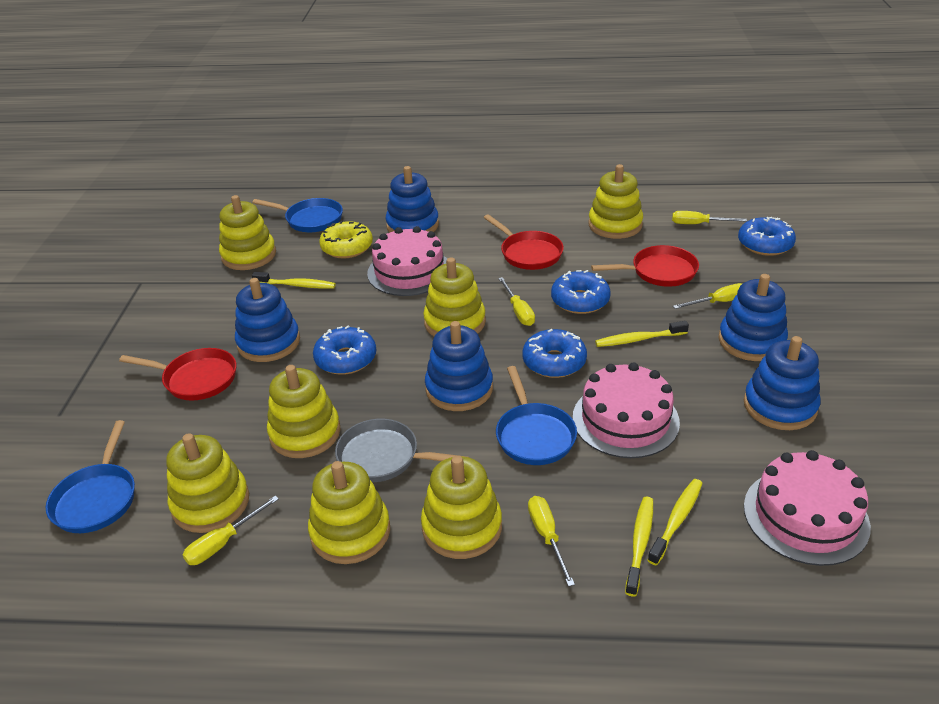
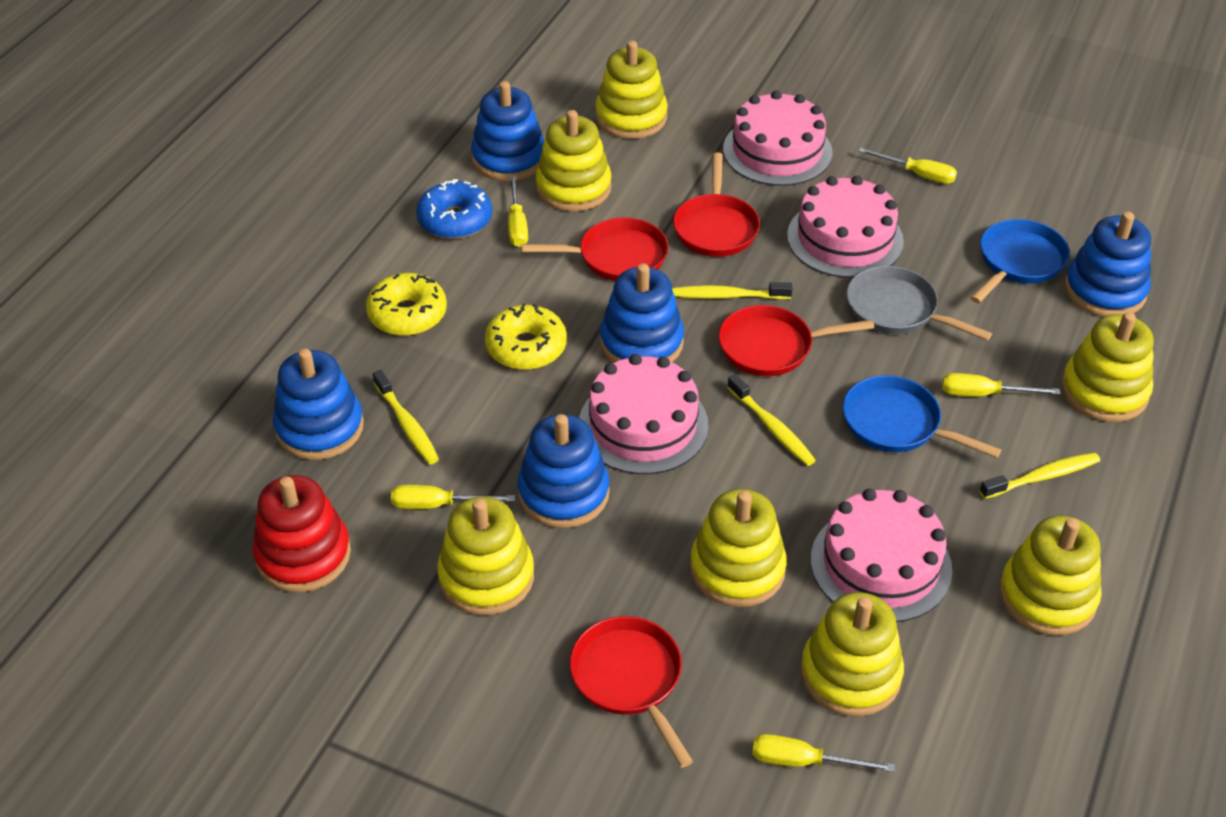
blue donut: 4 -> 1
blue pan: 3 -> 2
pink cake: 3 -> 4
red pan: 3 -> 4
red stacking toy: 0 -> 1
yellow donut: 1 -> 2

